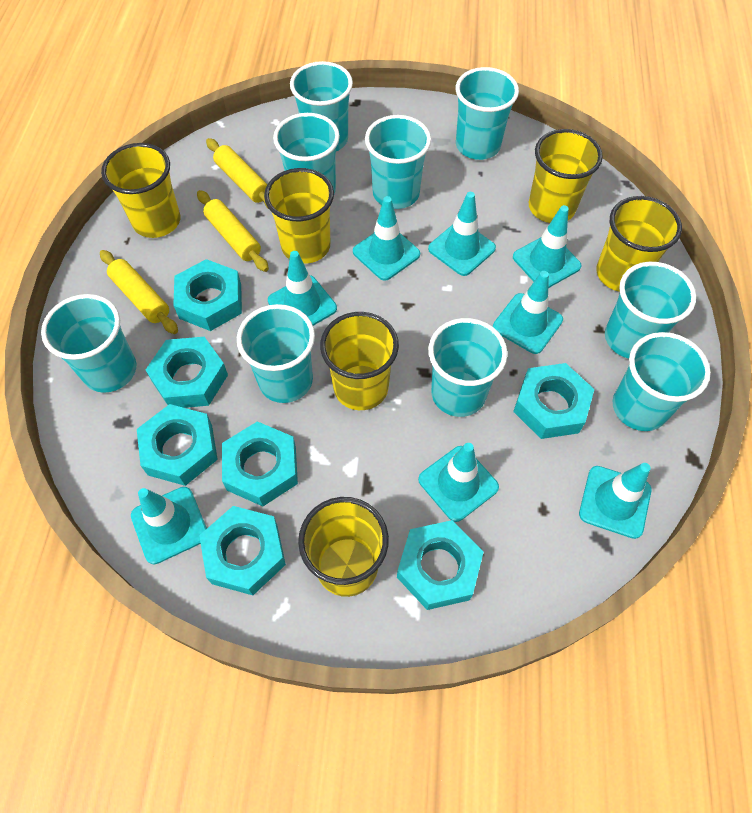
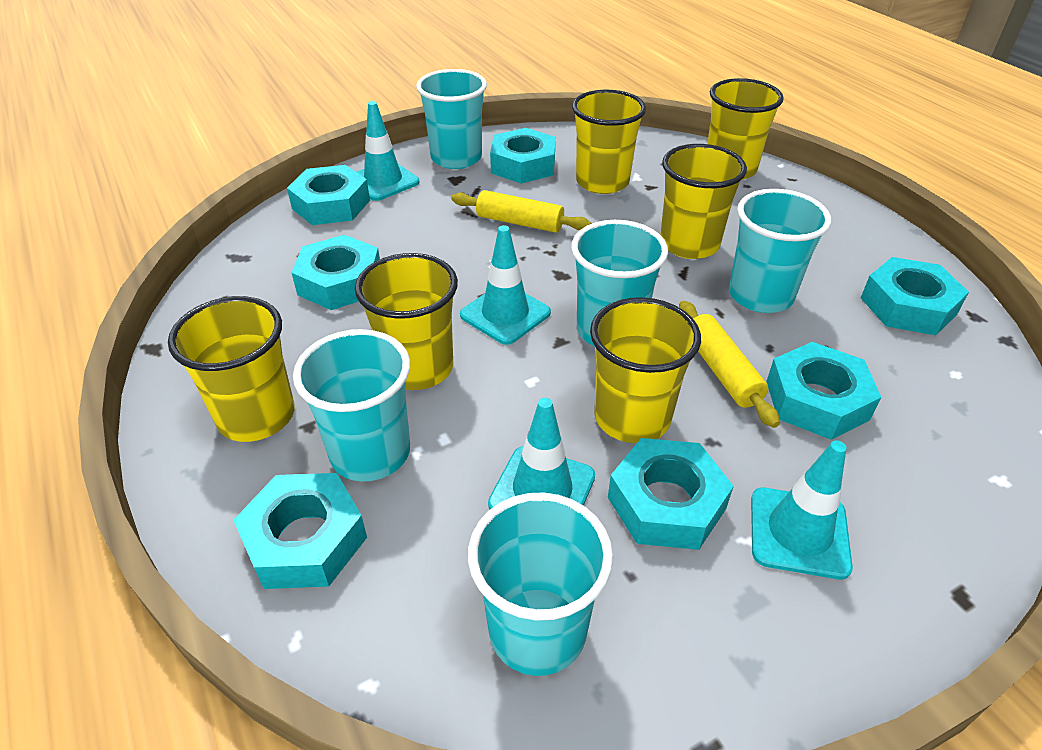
turquoise cup: 9 -> 5
turquoise traffic cone: 8 -> 4
yellow rolling pin: 3 -> 2

